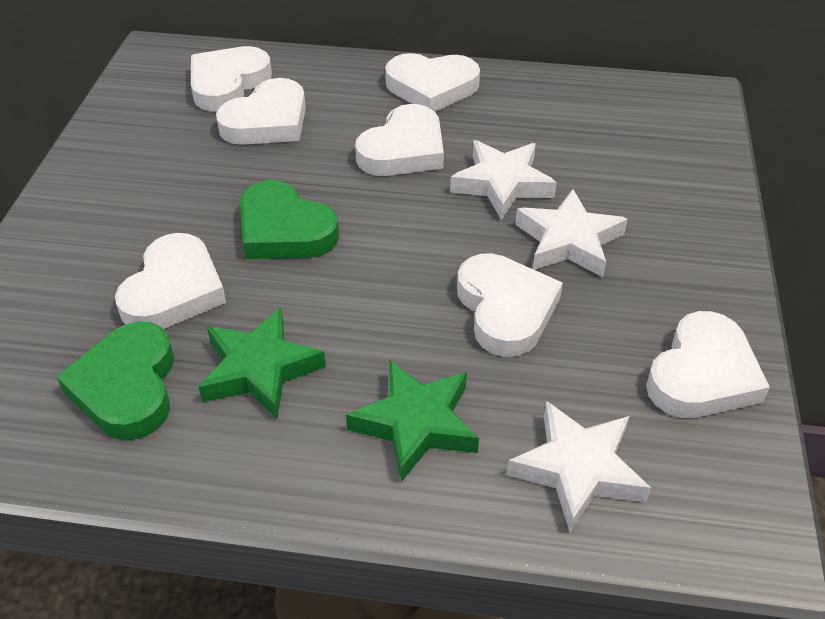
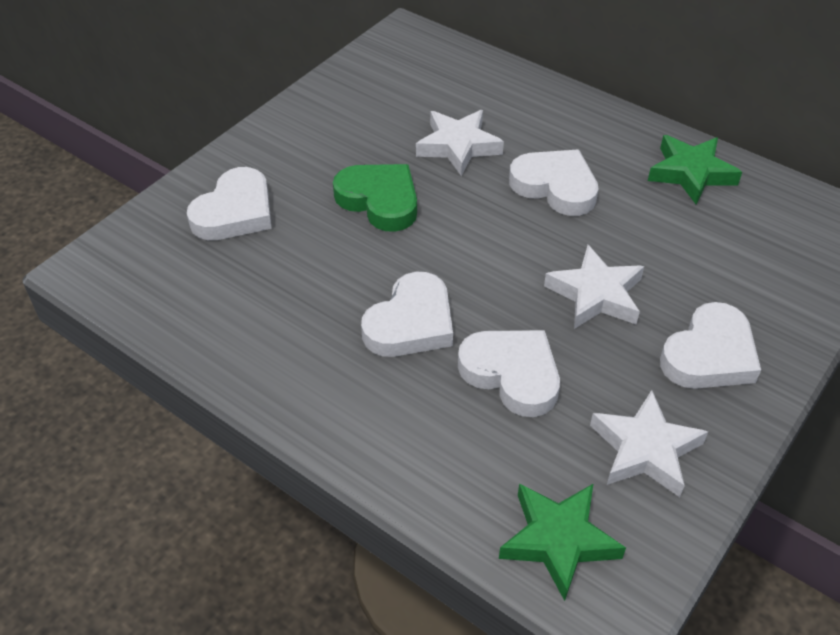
green heart: 2 -> 1
white heart: 7 -> 5

